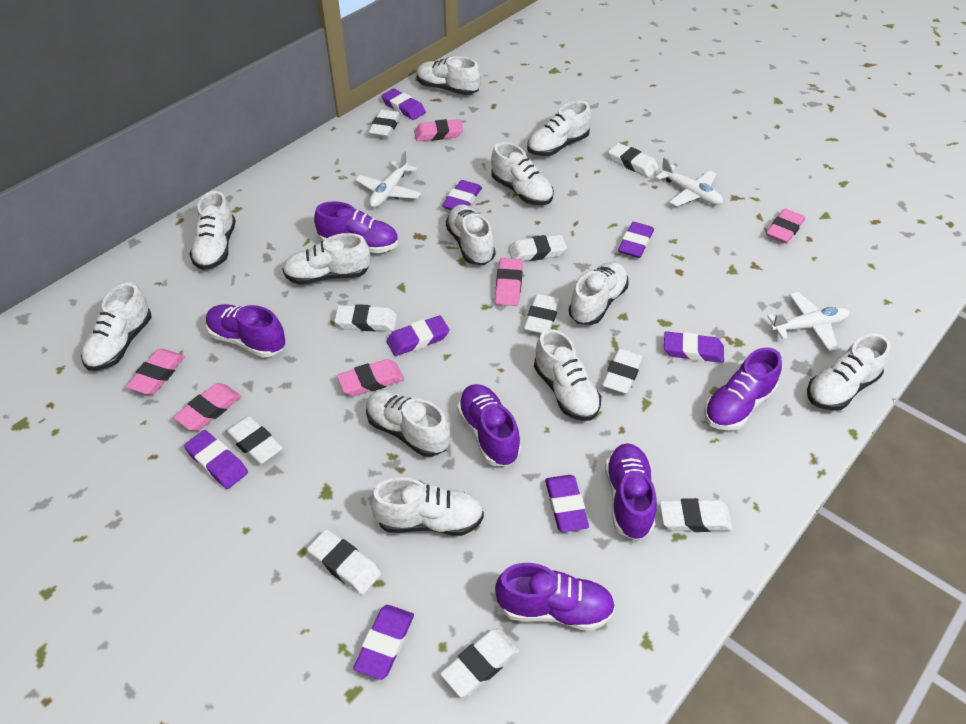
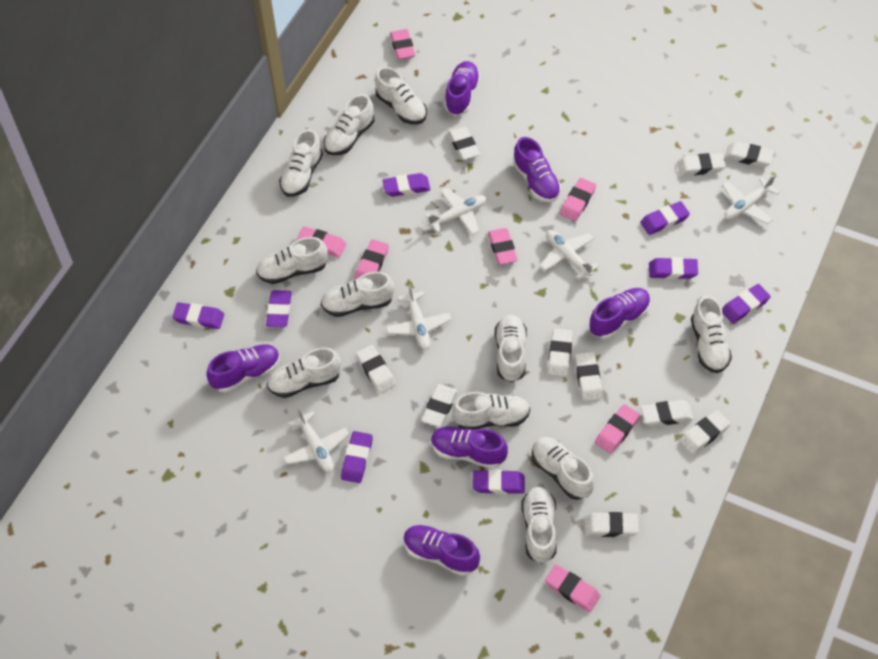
pink eraser: 6 -> 7
white plane: 3 -> 5
white shoe: 12 -> 11

